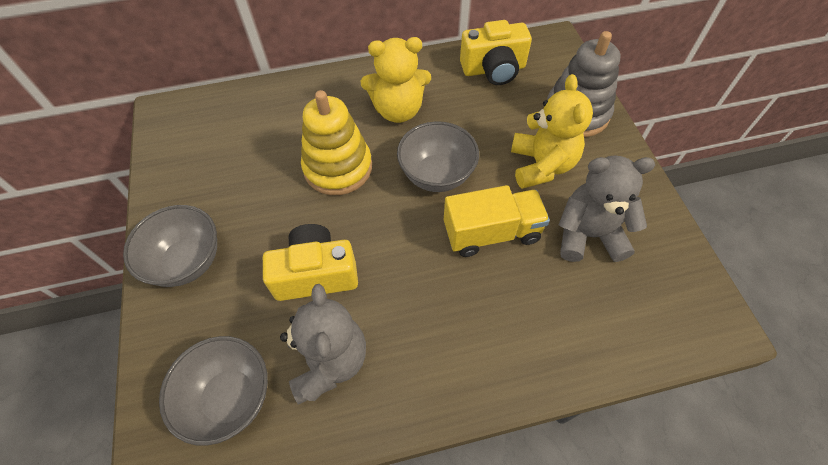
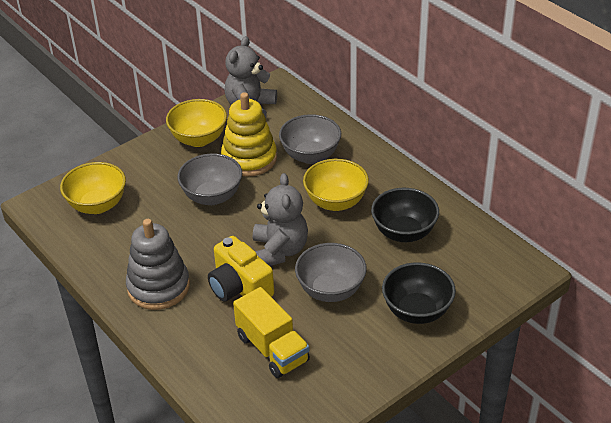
black bowl: 0 -> 2
yellow bowl: 0 -> 3
yellow camera: 2 -> 1
yellow teddy bear: 2 -> 0

